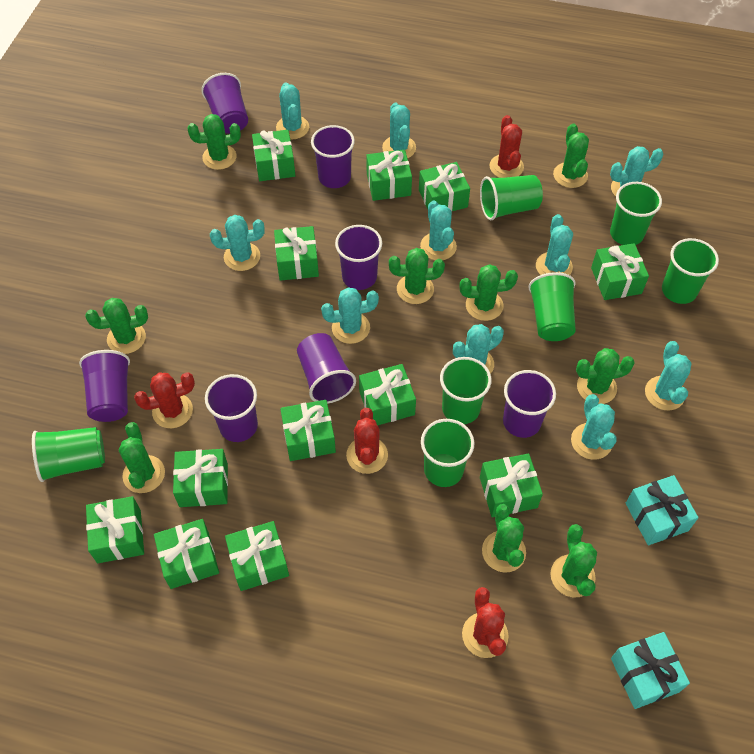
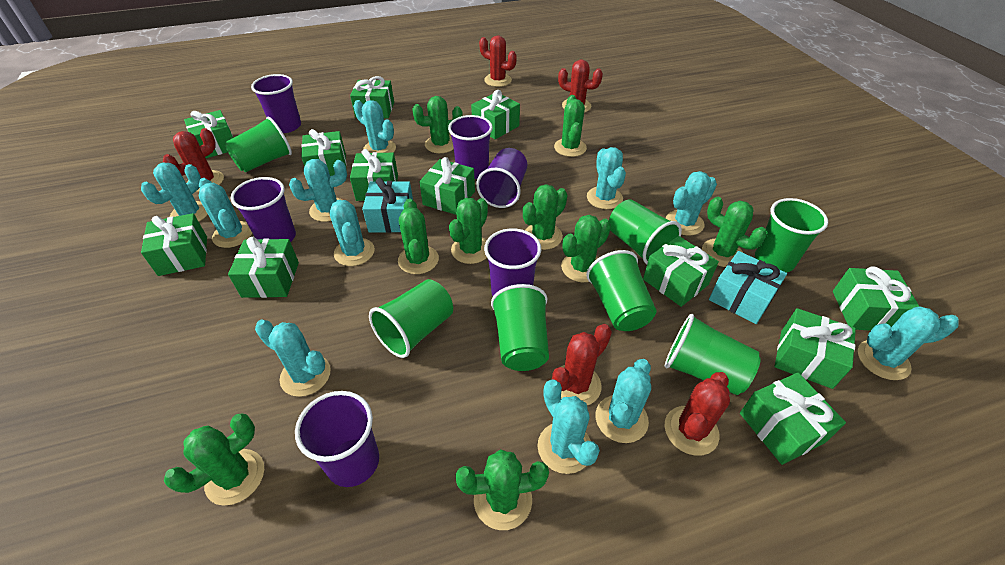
purple cup: 7 -> 6
red cactus: 4 -> 5
turquoise cactus: 10 -> 11

